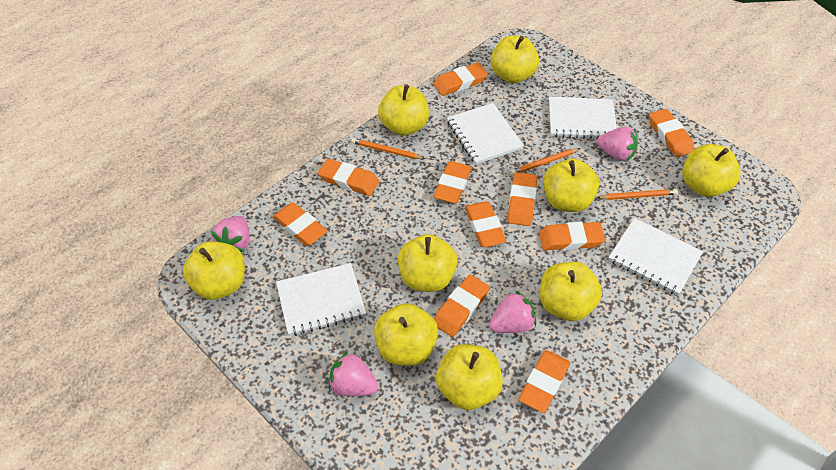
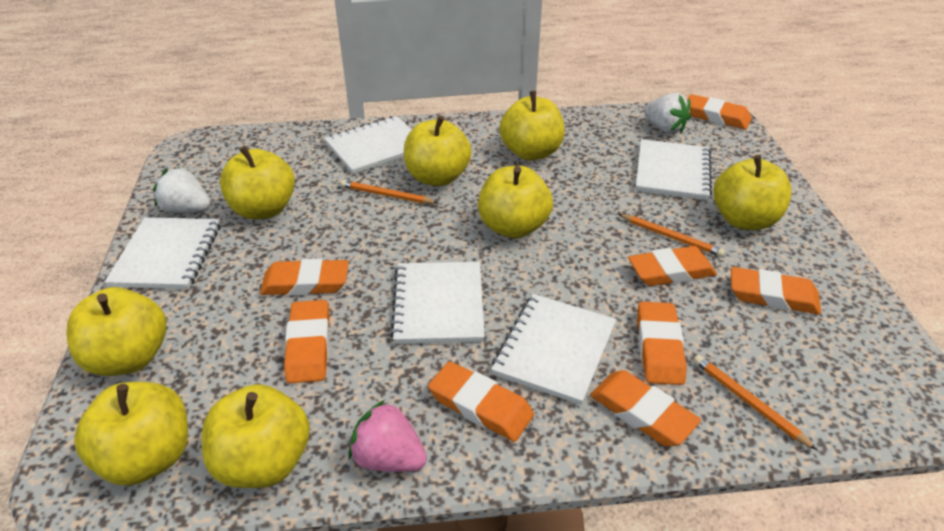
orange eraser: 10 -> 8
pink strawberry: 4 -> 1
white notebook: 4 -> 5
white strawberry: 0 -> 2
yellow apple: 9 -> 8

